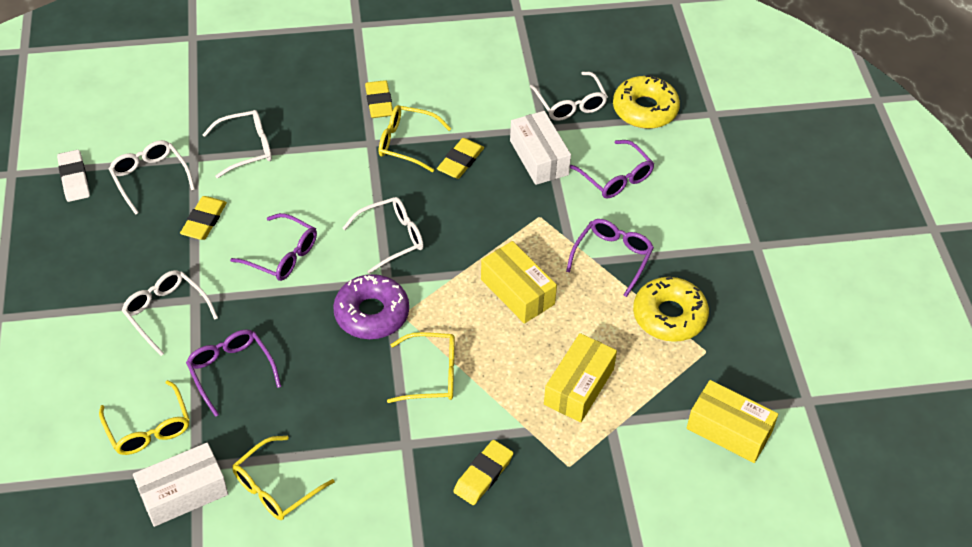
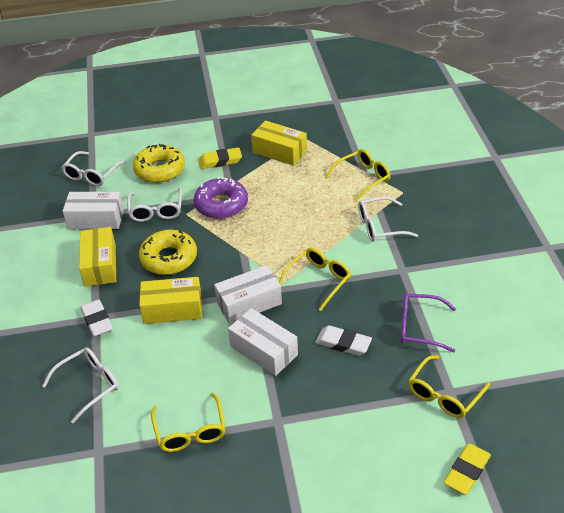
purple glasses: 4 -> 1
white box: 2 -> 3
white eraser: 1 -> 2
white glasses: 5 -> 4
yellow eraser: 4 -> 2

